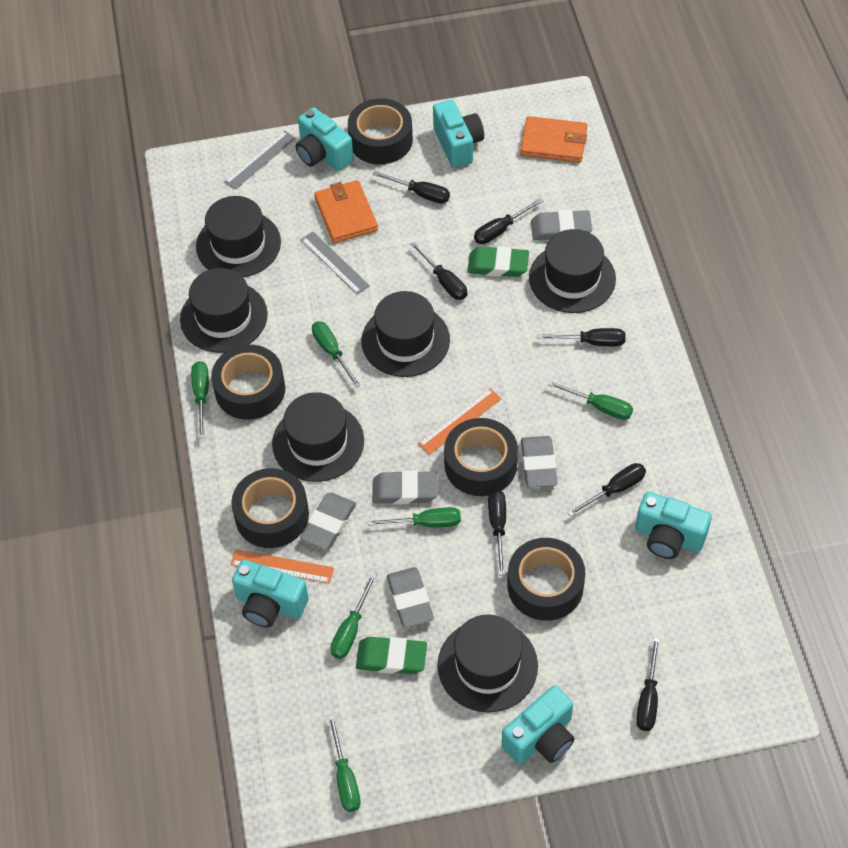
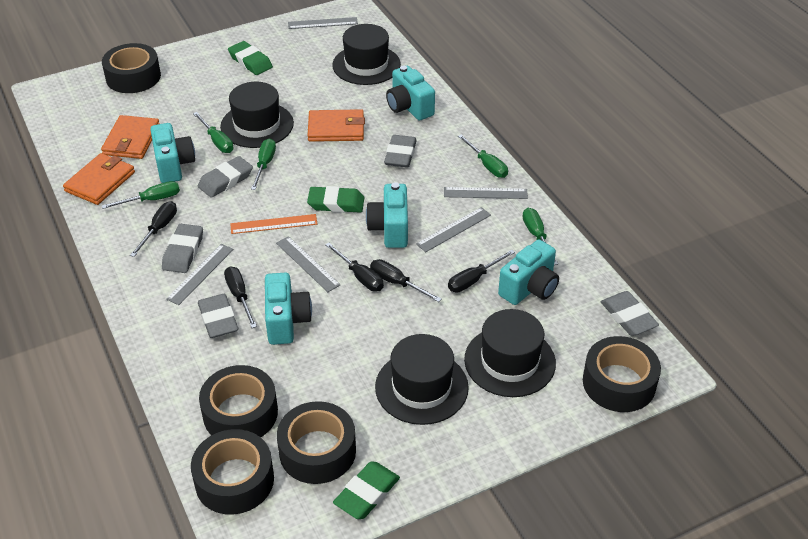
black hat: 6 -> 4
black screwdriver: 7 -> 5
green eraser: 2 -> 3
green screwdriver: 6 -> 5
grey ruler: 2 -> 5
orange ruler: 2 -> 1
orange wallet: 2 -> 3

